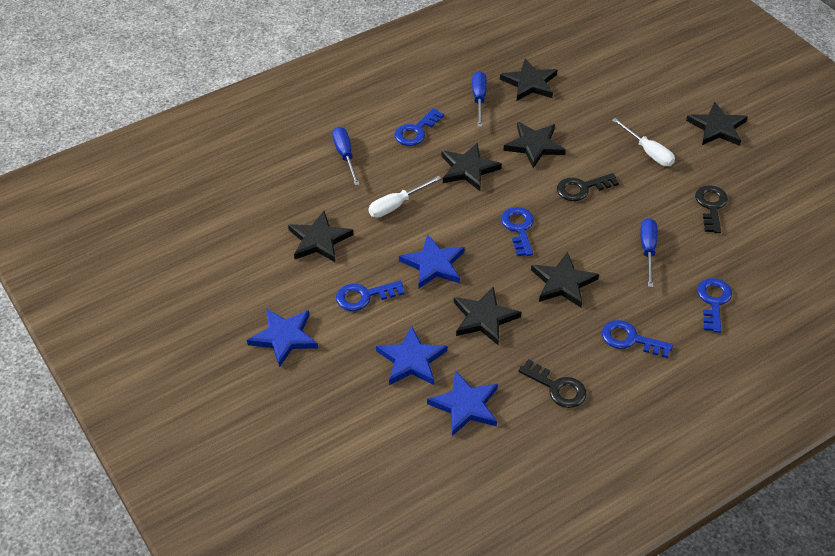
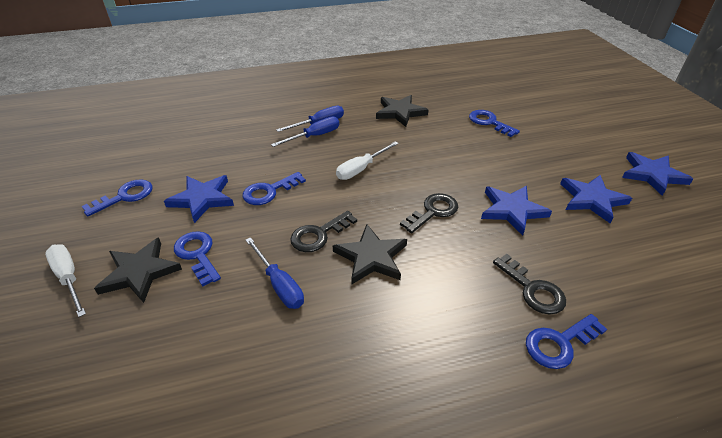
black star: 7 -> 3

